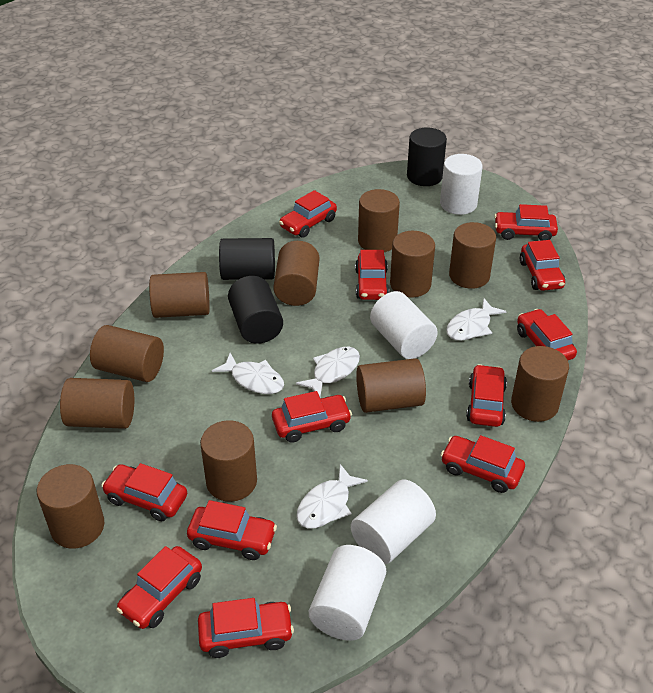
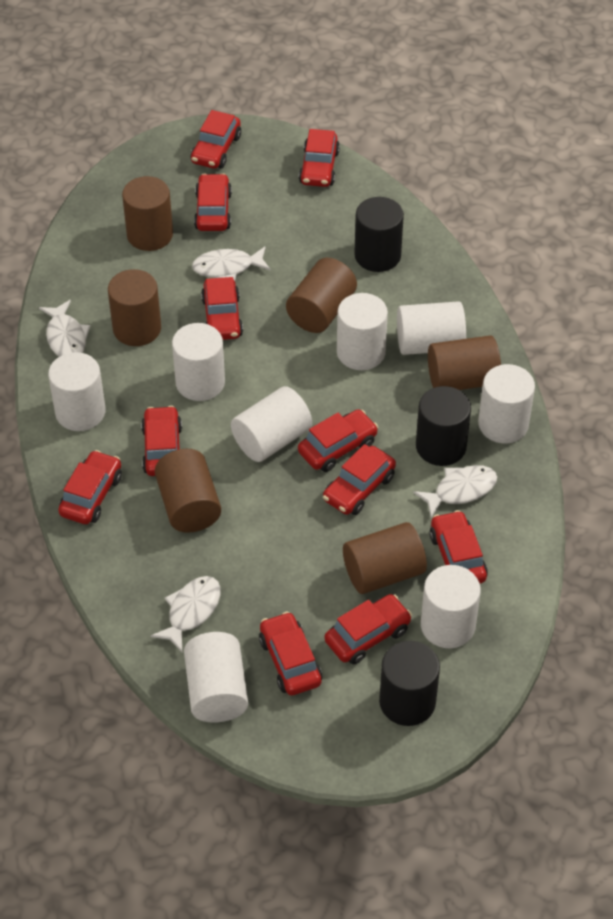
brown cylinder: 11 -> 6
red car: 12 -> 11
white cylinder: 4 -> 8

